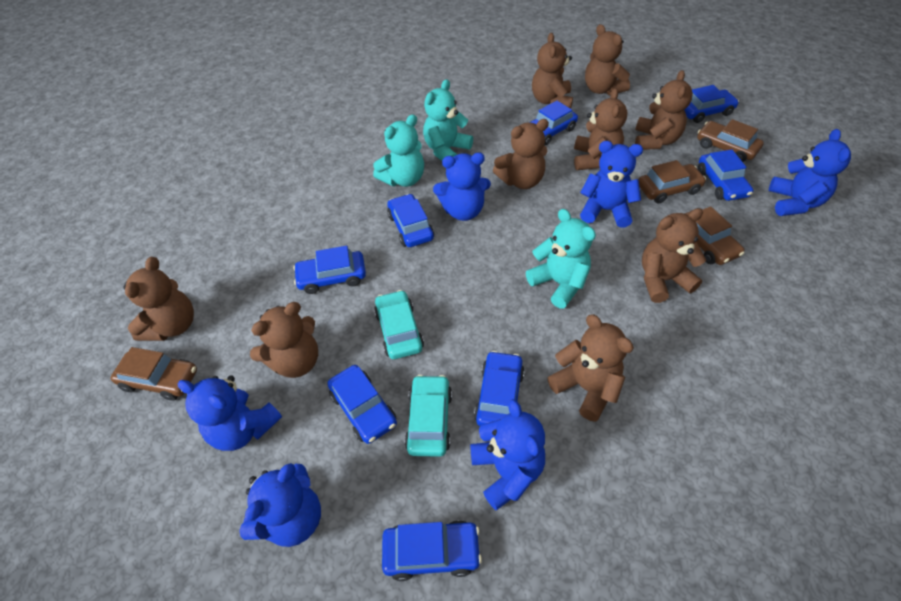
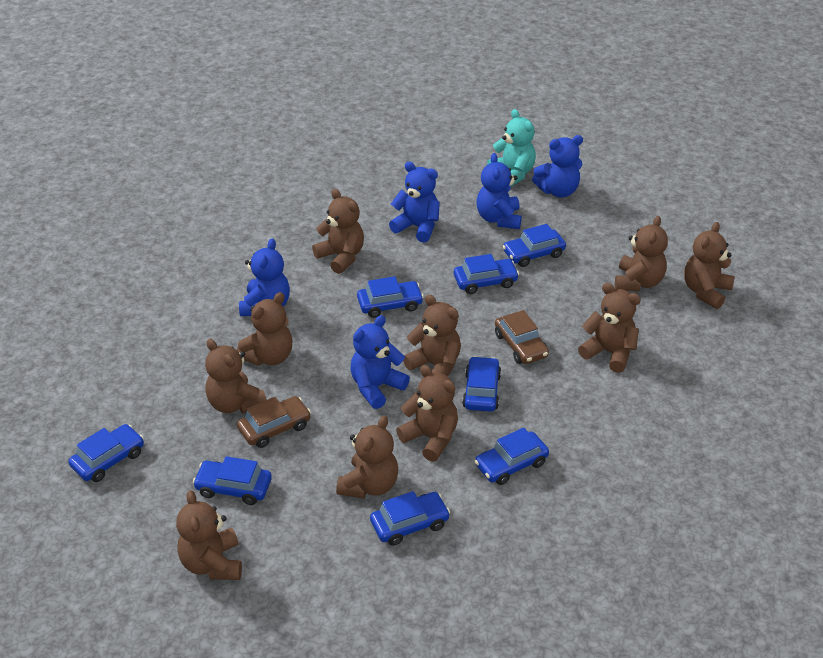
blue teddy bear: 6 -> 5
brown car: 4 -> 2
brown teddy bear: 9 -> 10
turquoise car: 2 -> 0
turquoise teddy bear: 3 -> 1

